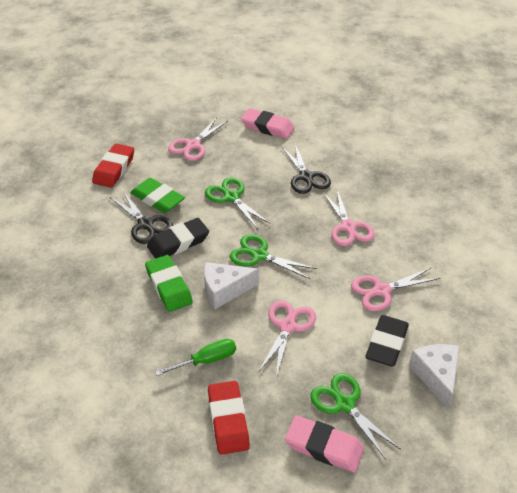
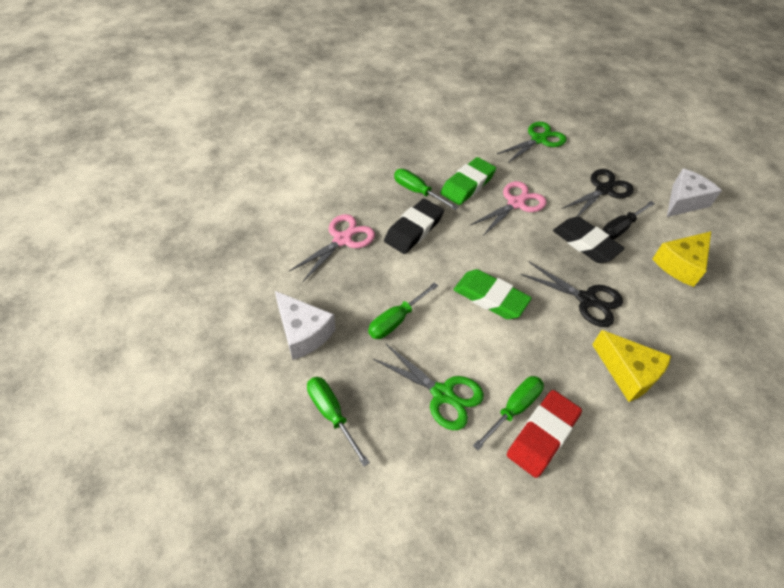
black screwdriver: 0 -> 1
green scissors: 3 -> 2
green screwdriver: 1 -> 4
pink eraser: 2 -> 0
pink scissors: 4 -> 2
red eraser: 2 -> 1
yellow cheese: 0 -> 2

